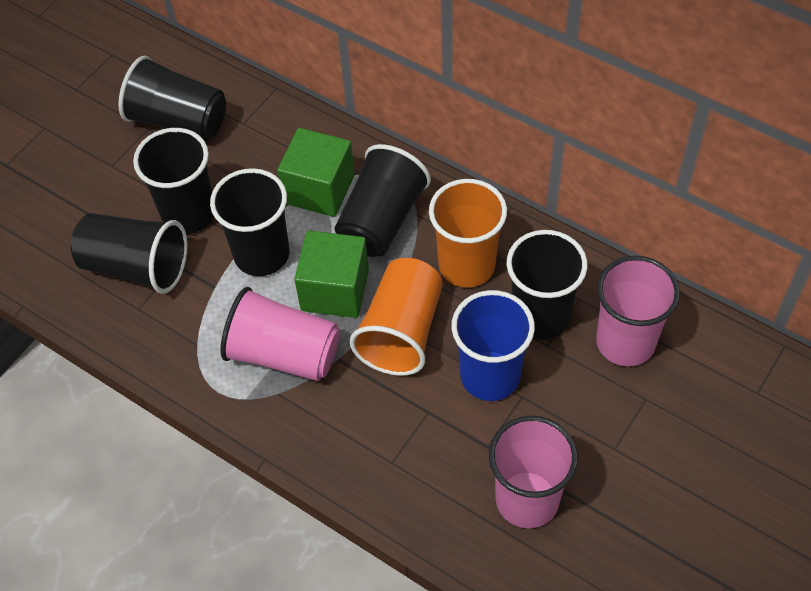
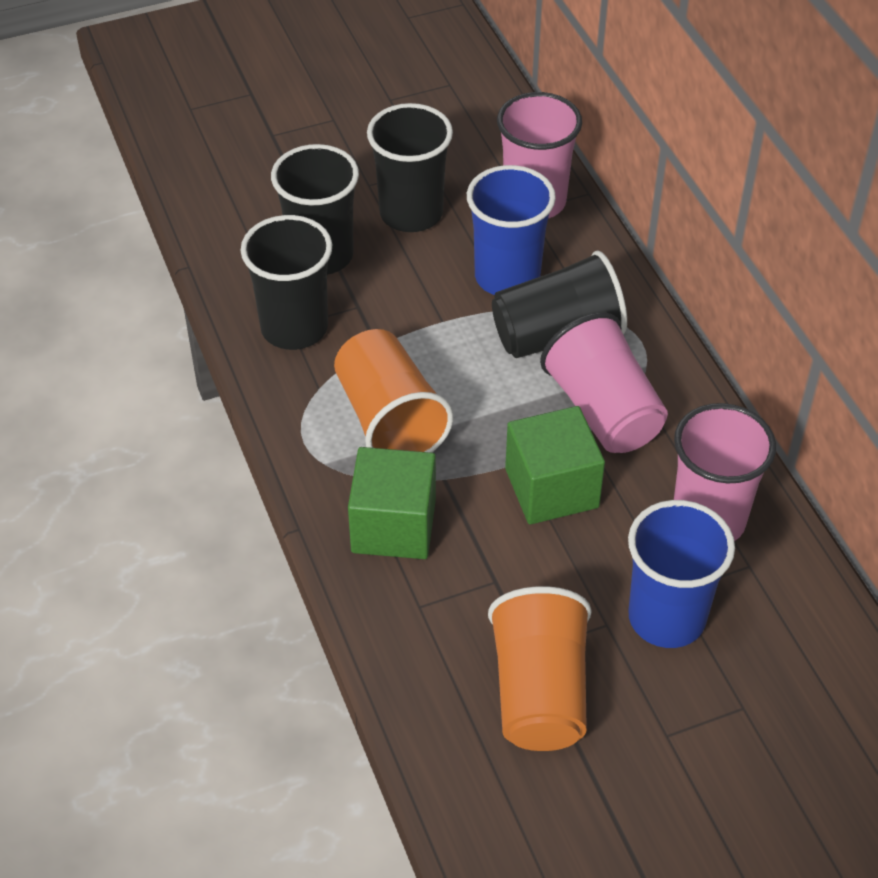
black cup: 6 -> 4
blue cup: 1 -> 2

